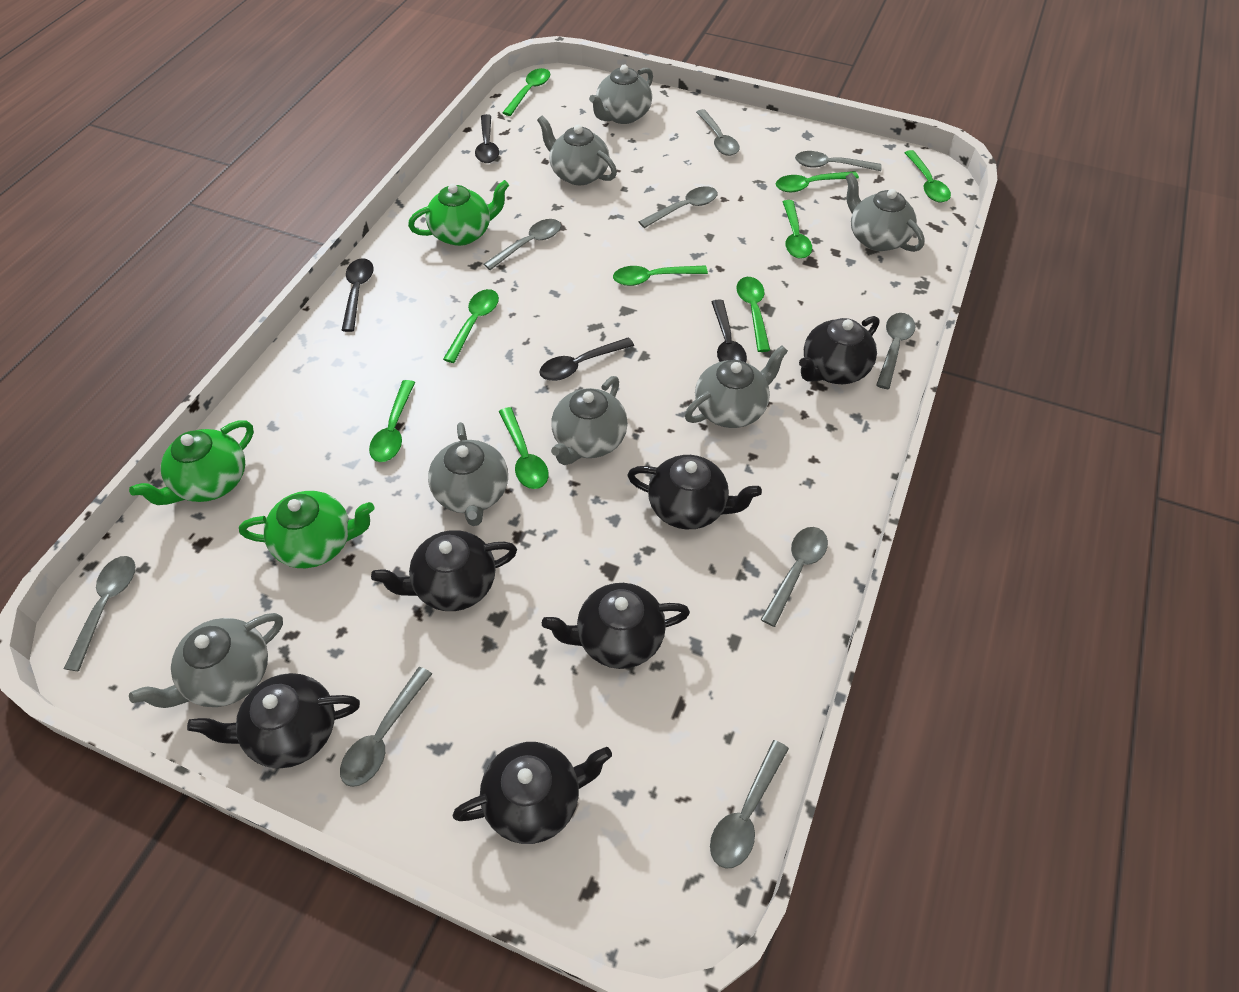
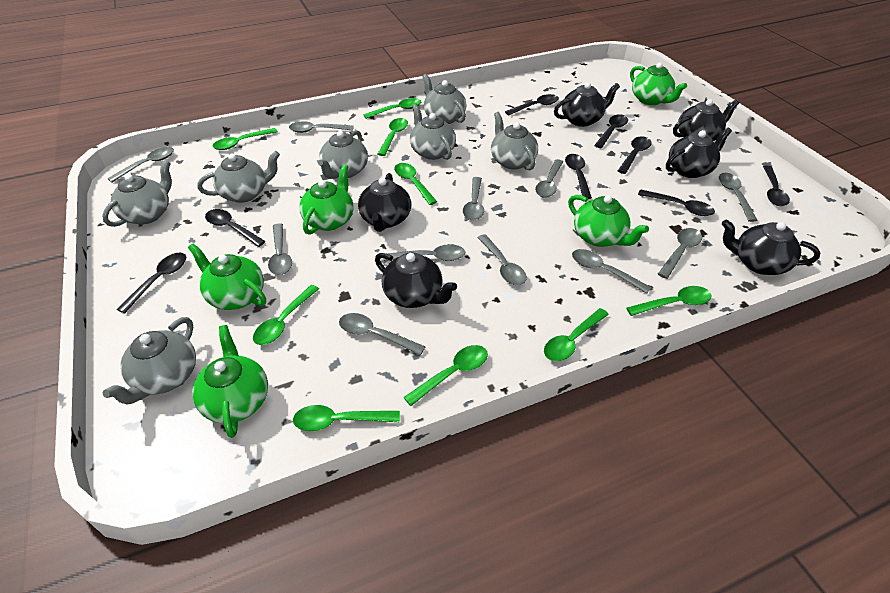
black spoon: 4 -> 8
green teapot: 3 -> 5
grey spoon: 9 -> 11

